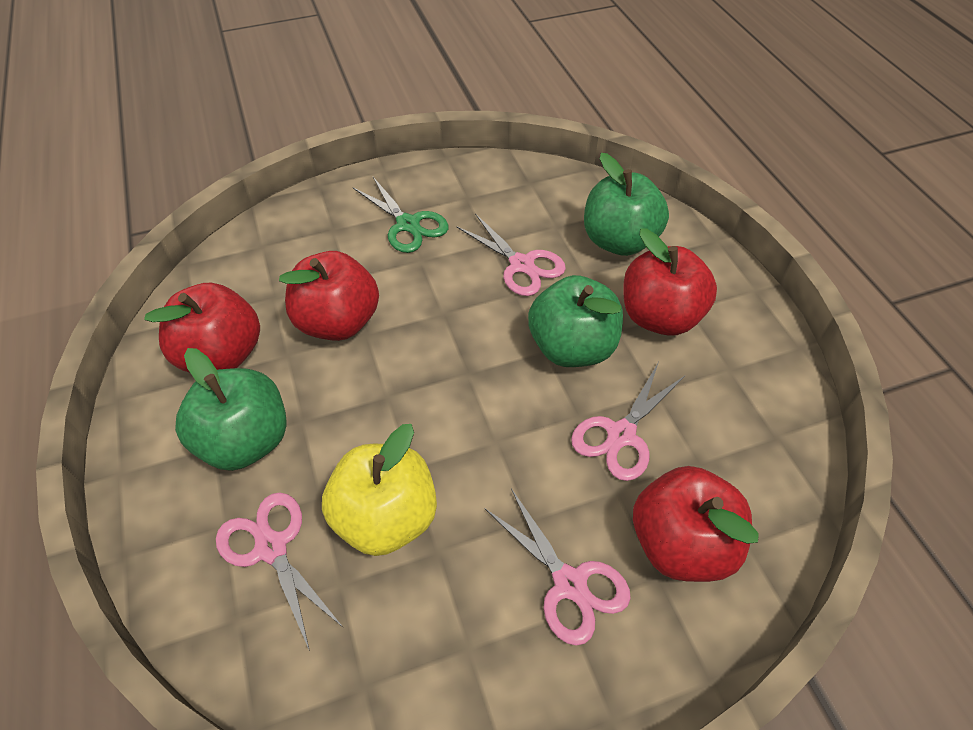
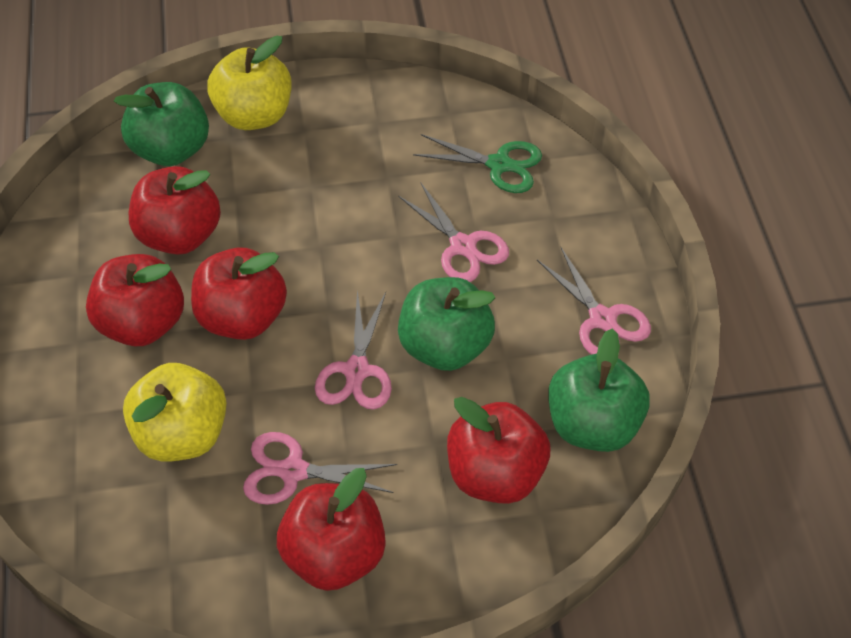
red apple: 4 -> 5
yellow apple: 1 -> 2

